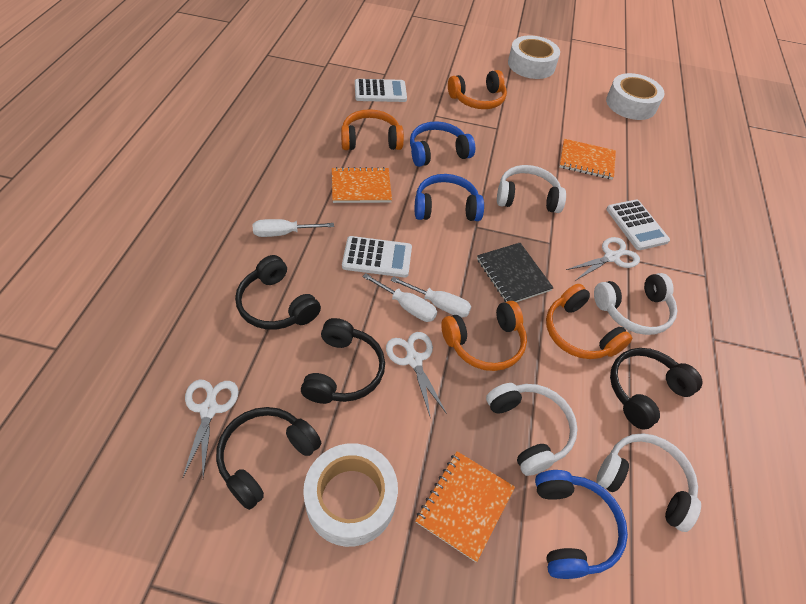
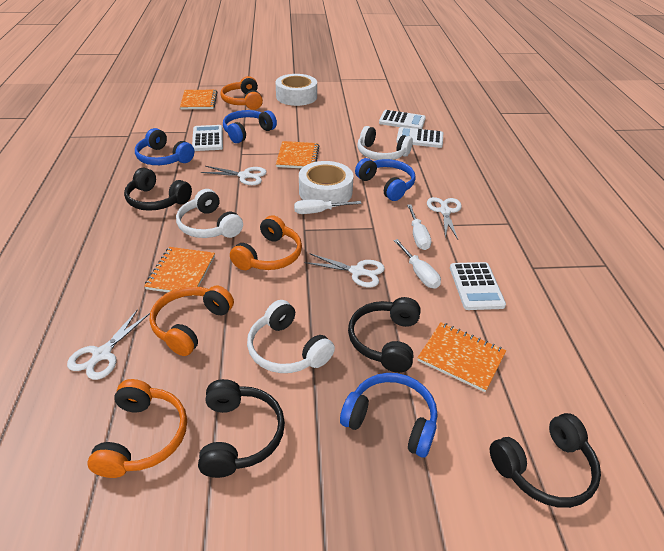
black notebook: 1 -> 0
blue headphones: 3 -> 4
orange notebook: 3 -> 4
white calculator: 3 -> 4
white headphones: 4 -> 3
white scissors: 3 -> 4
white tape: 3 -> 2

